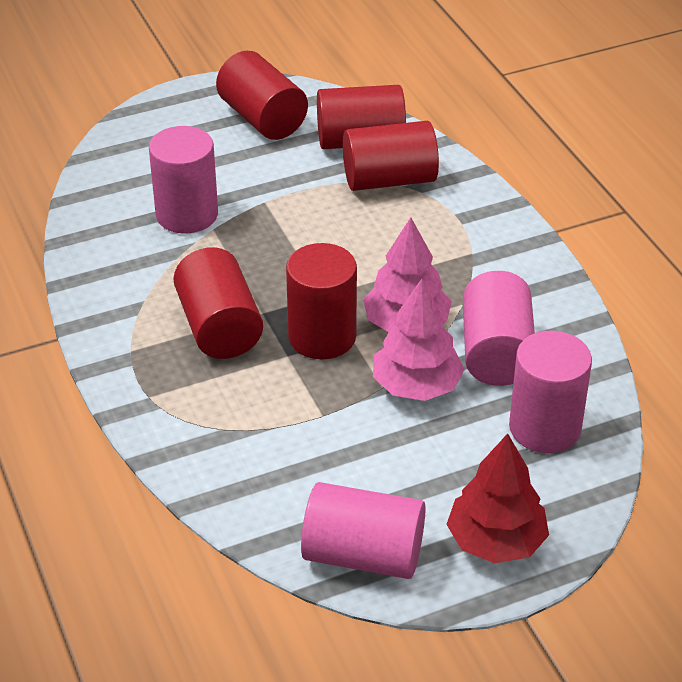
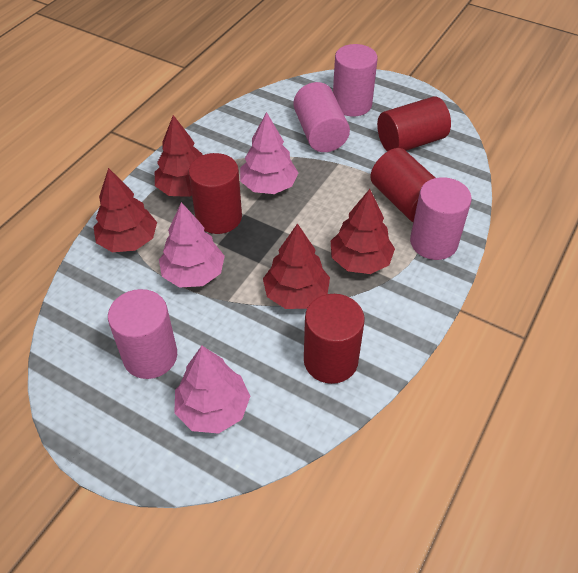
pink tree: 2 -> 3
red cylinder: 5 -> 4
red tree: 1 -> 4

